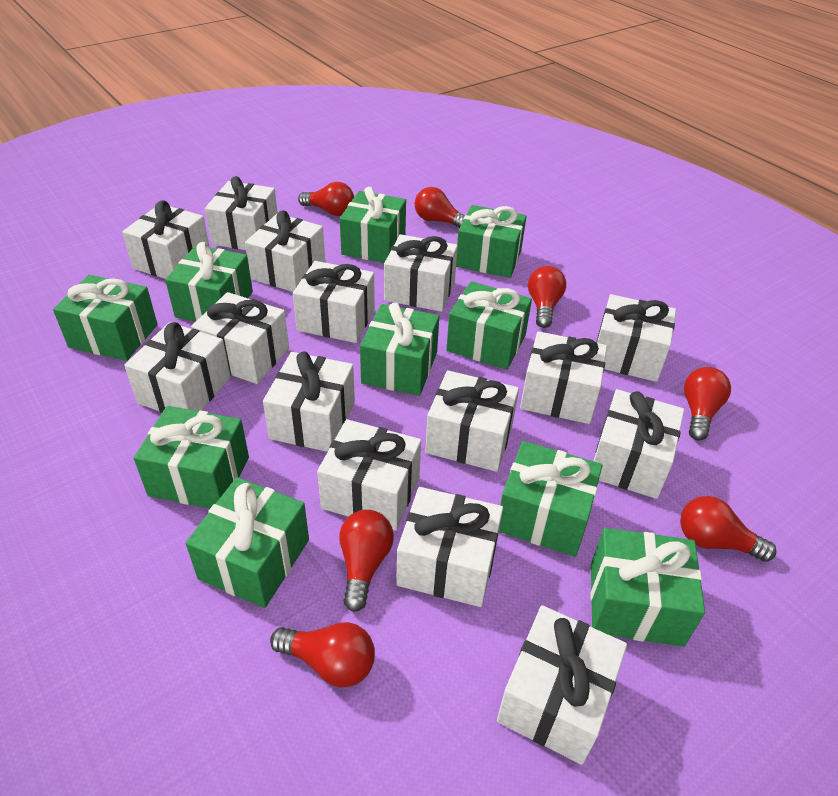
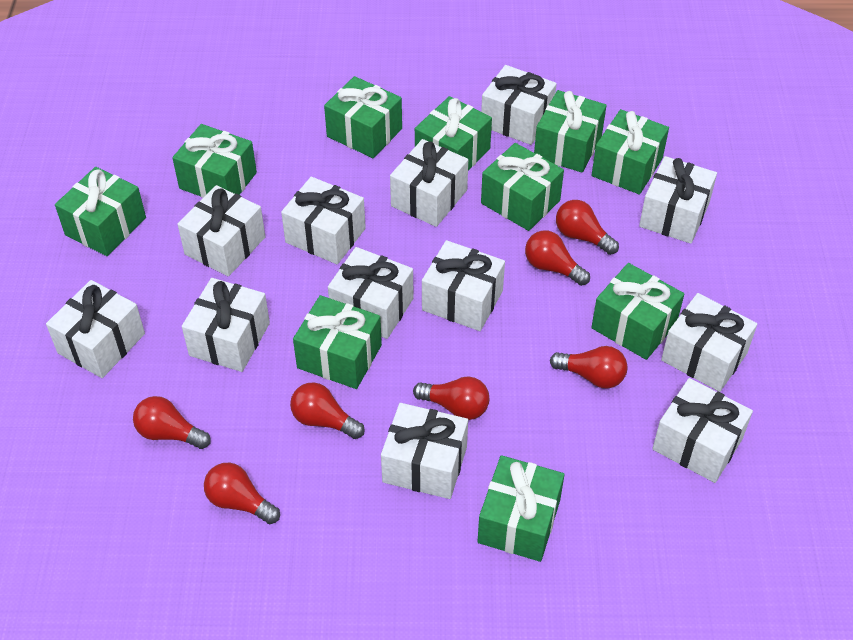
white gift: 15 -> 12

